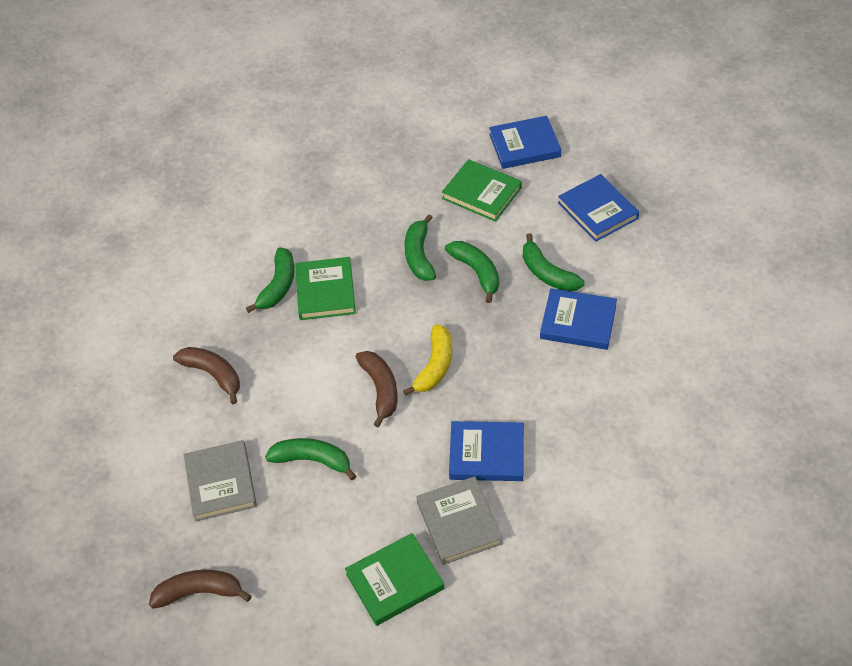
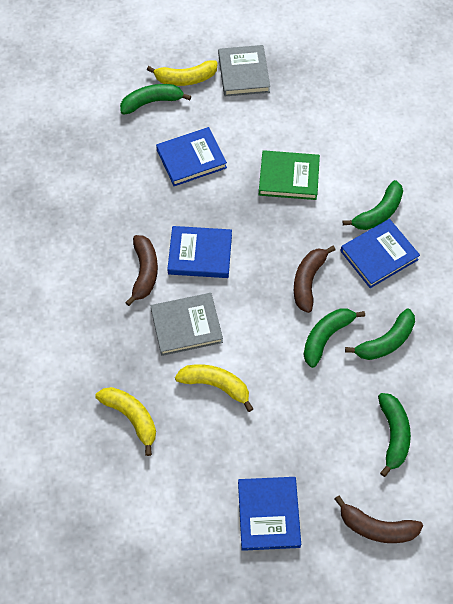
green book: 3 -> 1
yellow banana: 1 -> 3

